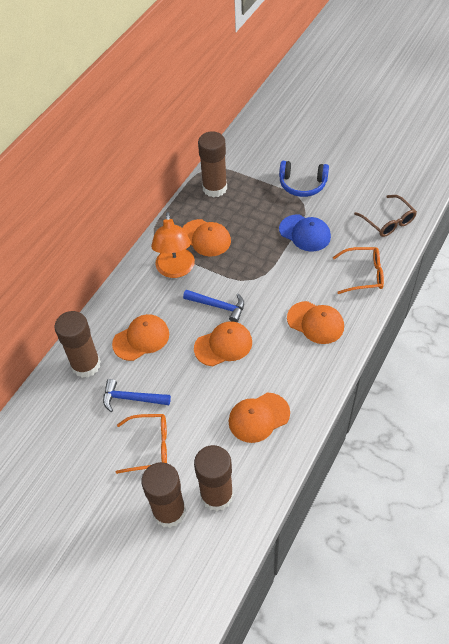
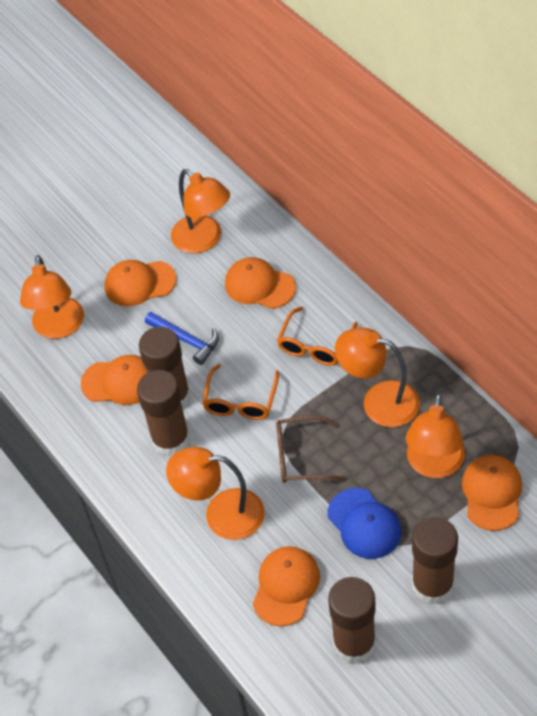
blue hammer: 2 -> 1
blue headphones: 1 -> 0
orange lamp: 1 -> 5

